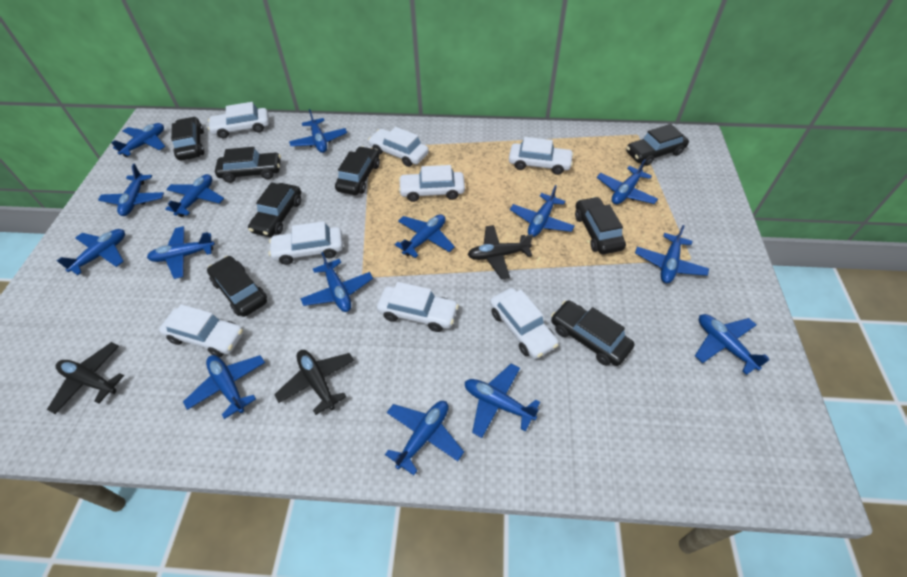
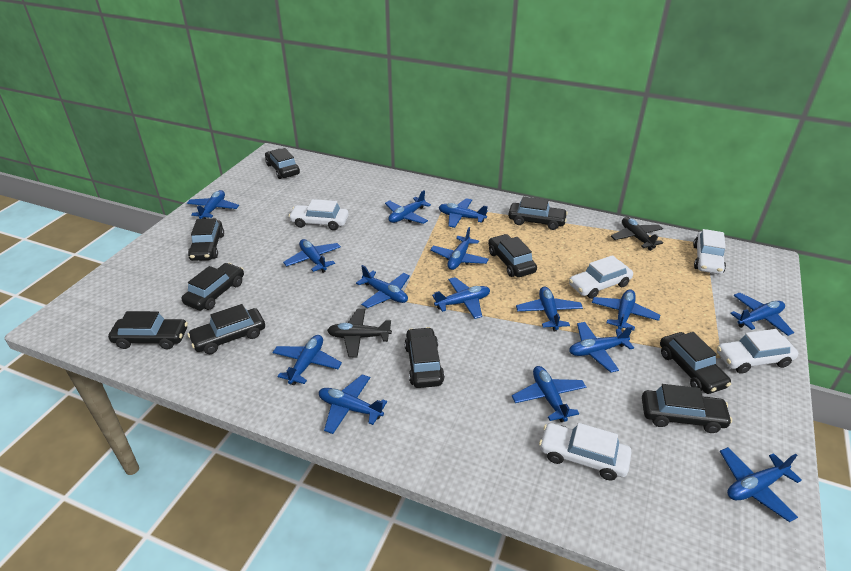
black car: 8 -> 10
black plane: 3 -> 2
white car: 8 -> 5

